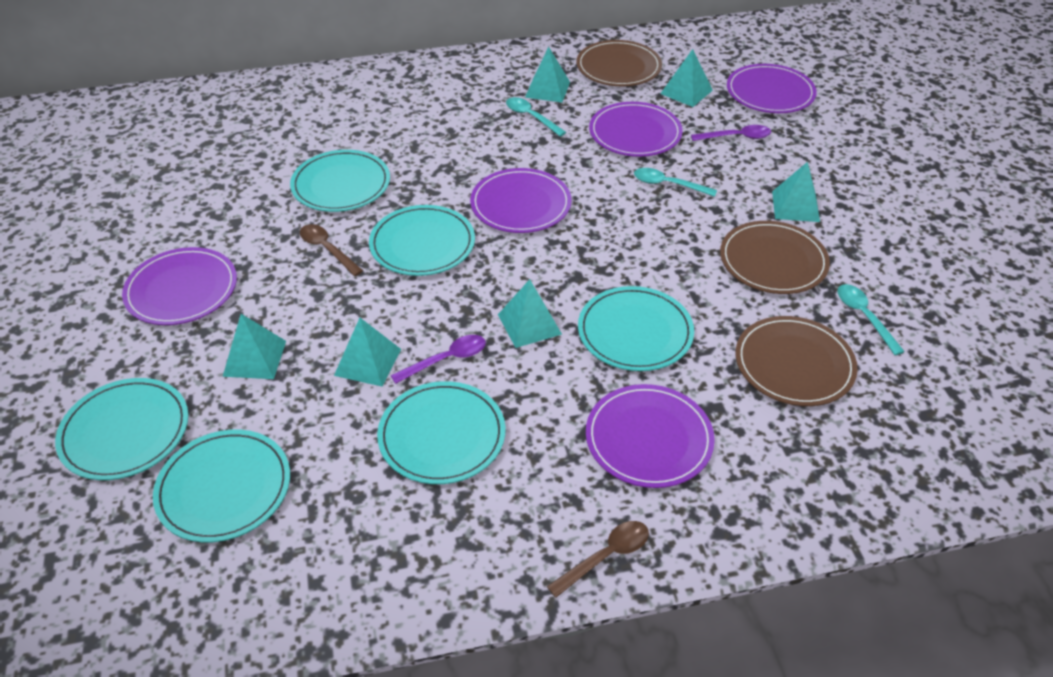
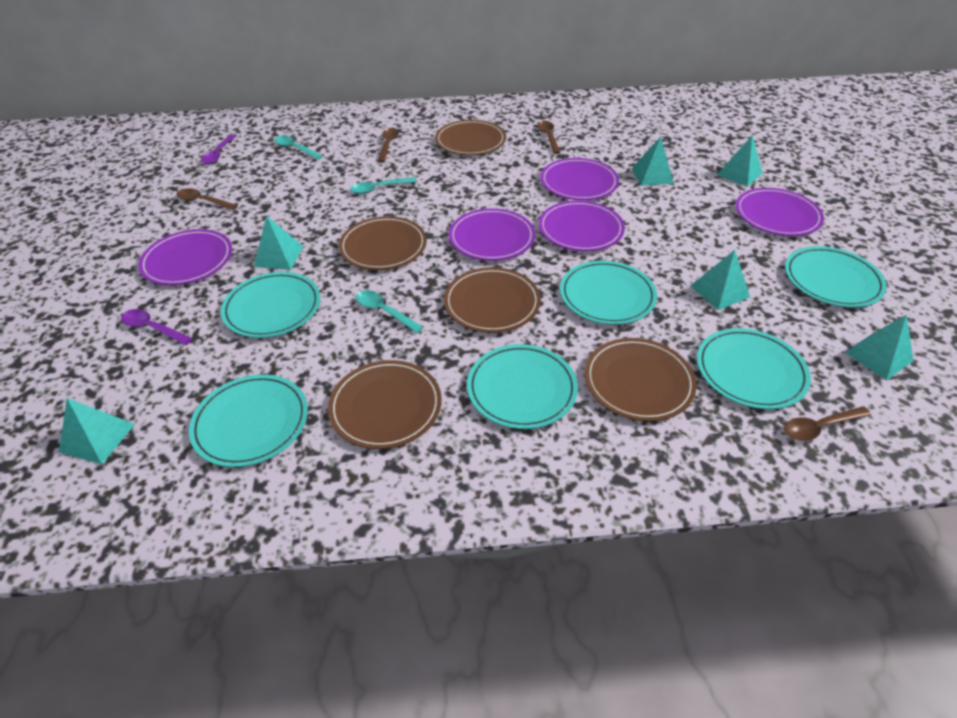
brown plate: 3 -> 5
brown spoon: 2 -> 4

